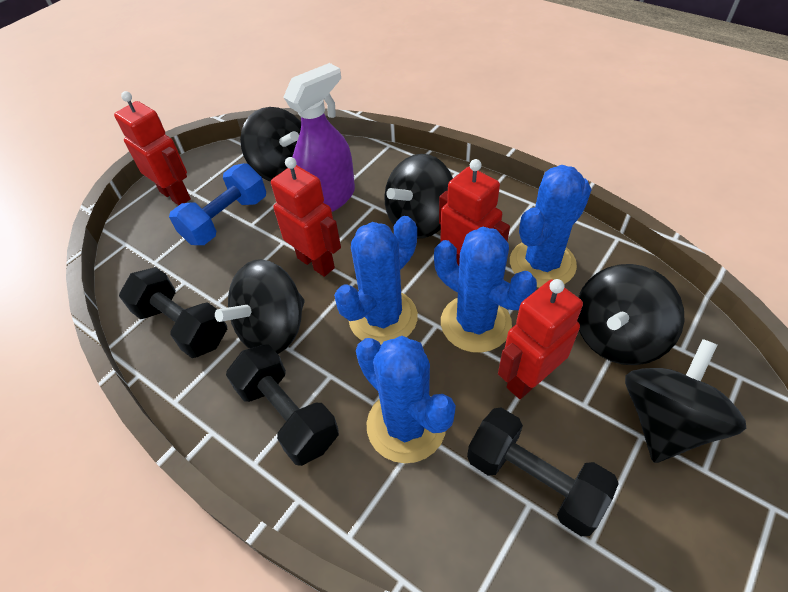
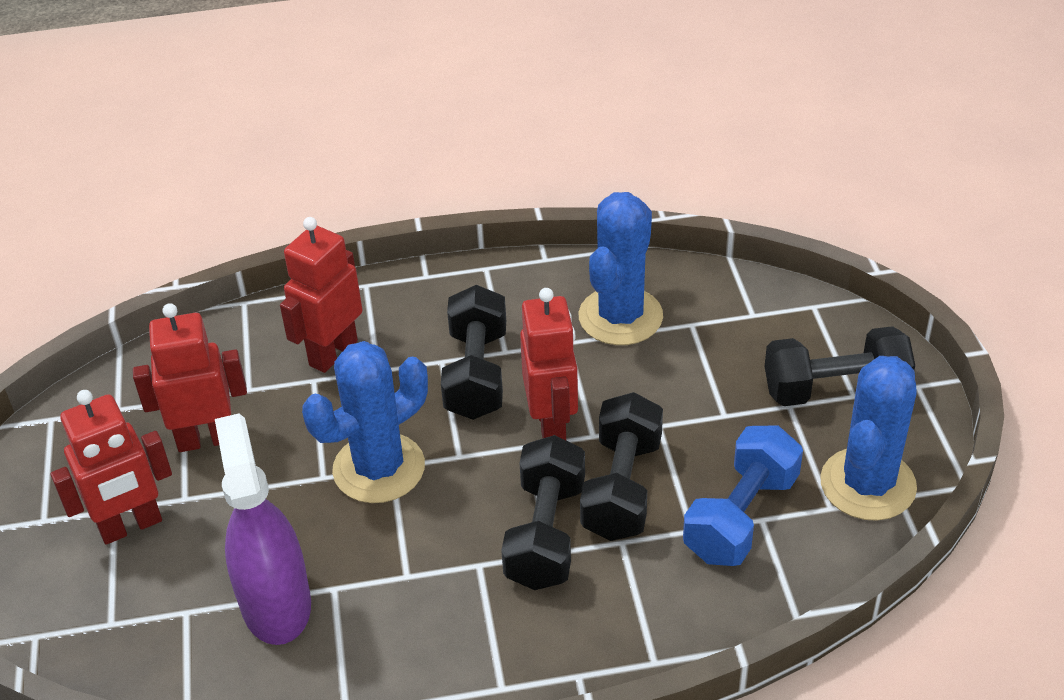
black dumbbell: 3 -> 4
black spinning top: 5 -> 0
blue cactus: 4 -> 3

